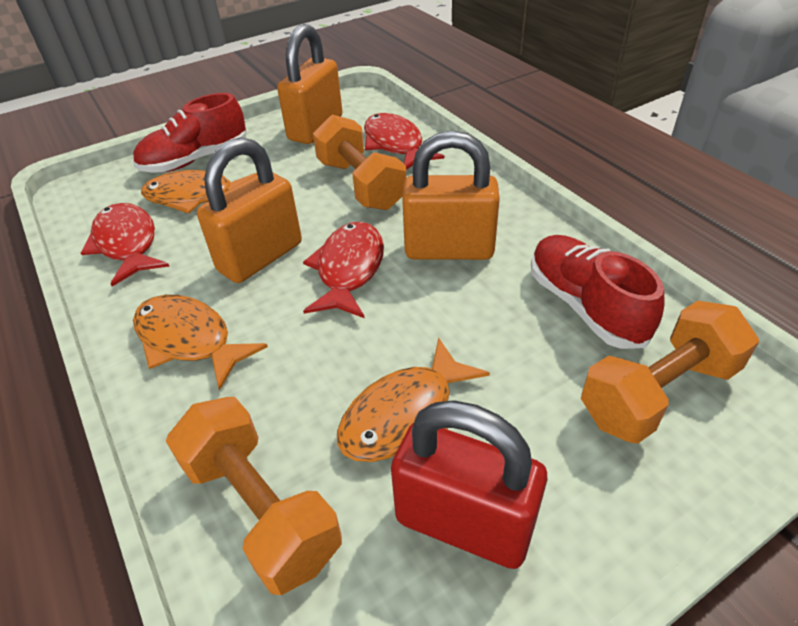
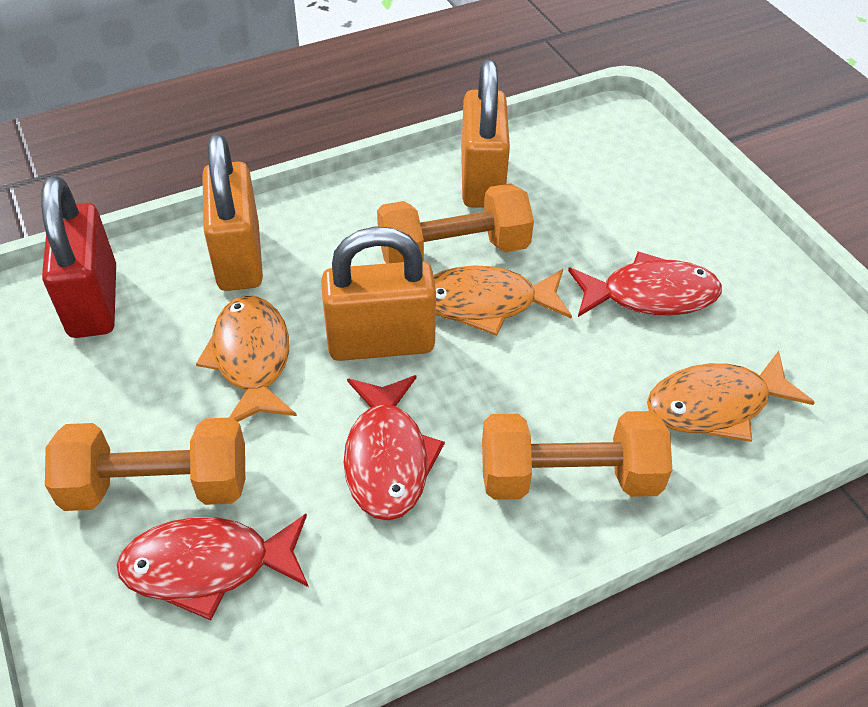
red shoe: 2 -> 0

